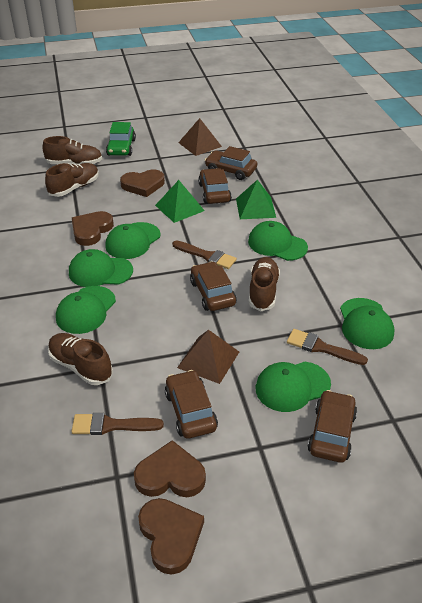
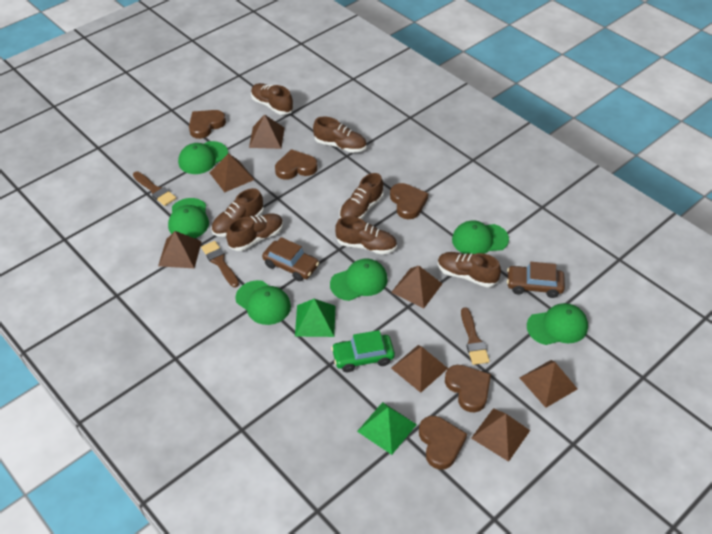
brown car: 5 -> 2
brown heart: 4 -> 5
brown pyramid: 2 -> 7
brown shoe: 4 -> 7

